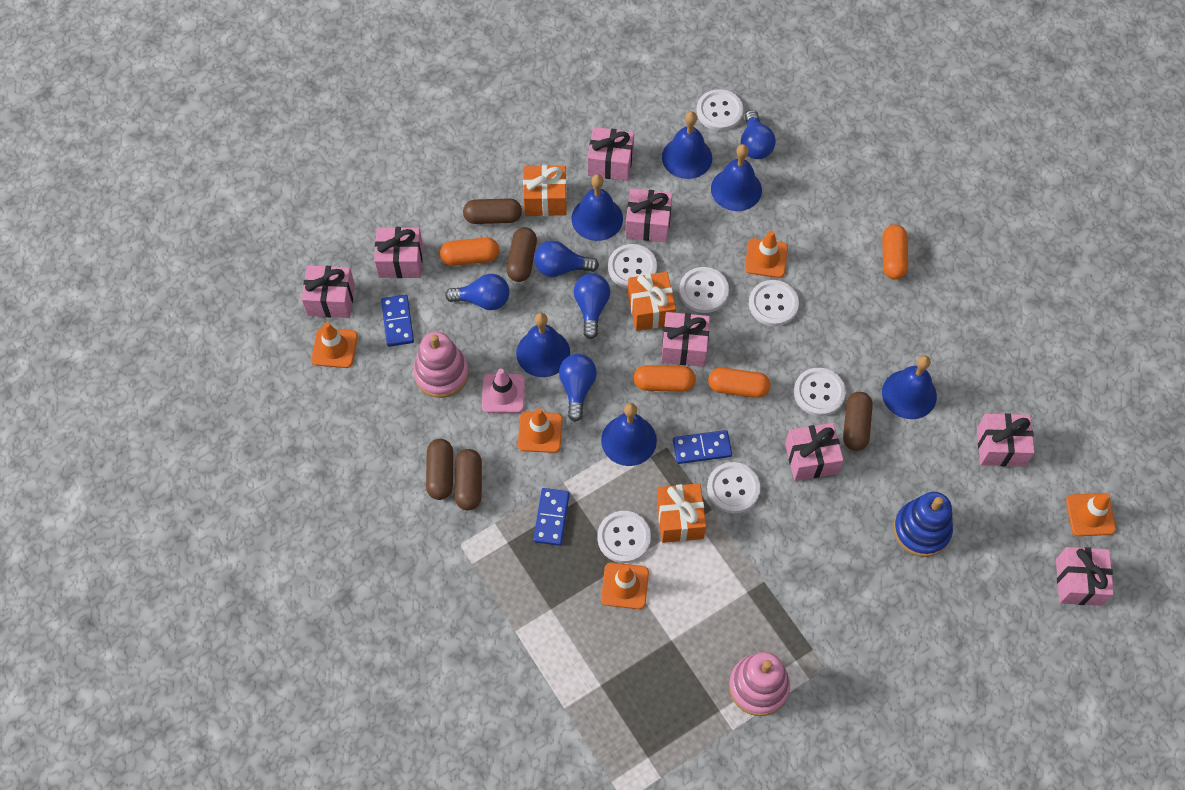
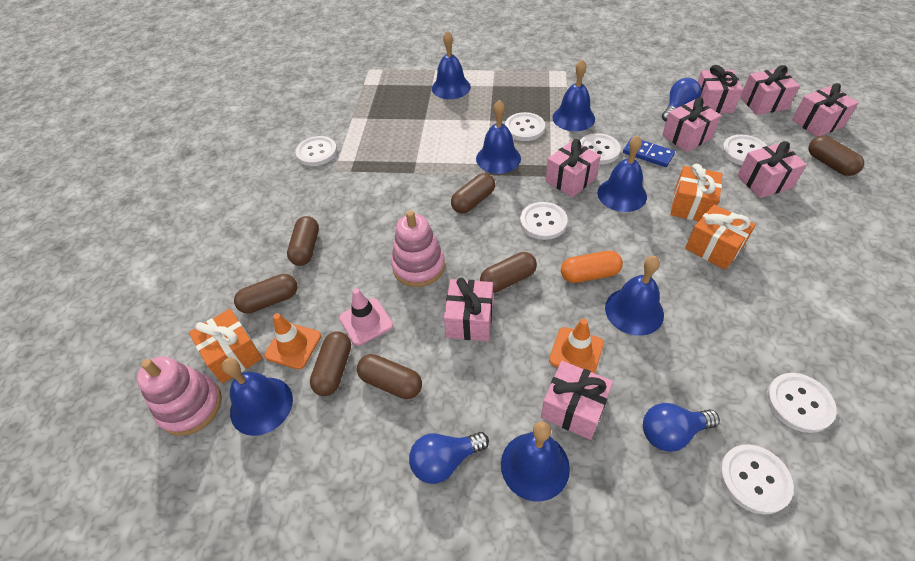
blue bell: 6 -> 7
blue domino: 3 -> 1
blue light bulb: 5 -> 3
blue stacking toy: 1 -> 0
brown capsule: 5 -> 7
orange capsule: 4 -> 1
orange traffic cone: 5 -> 2

